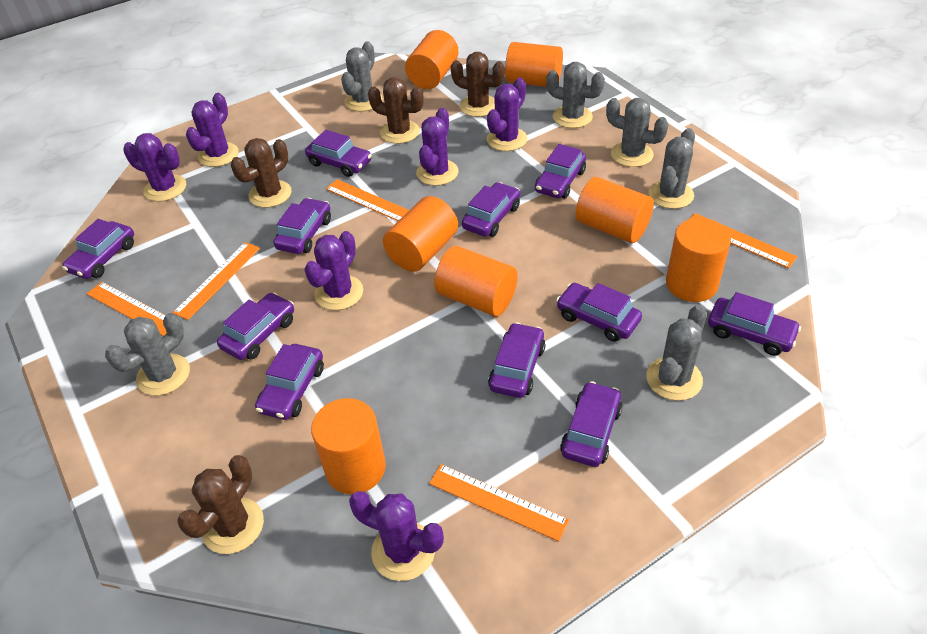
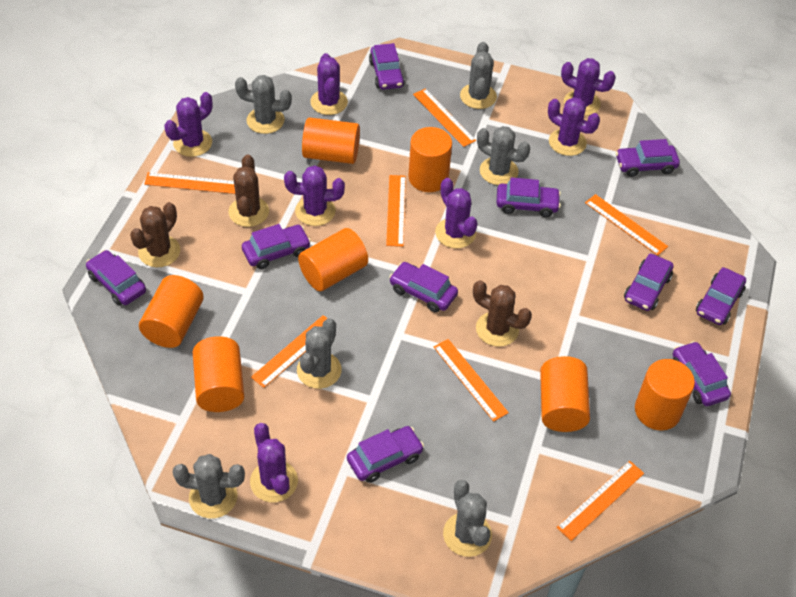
brown cactus: 4 -> 3
orange ruler: 5 -> 7
purple cactus: 6 -> 7
purple car: 11 -> 10

